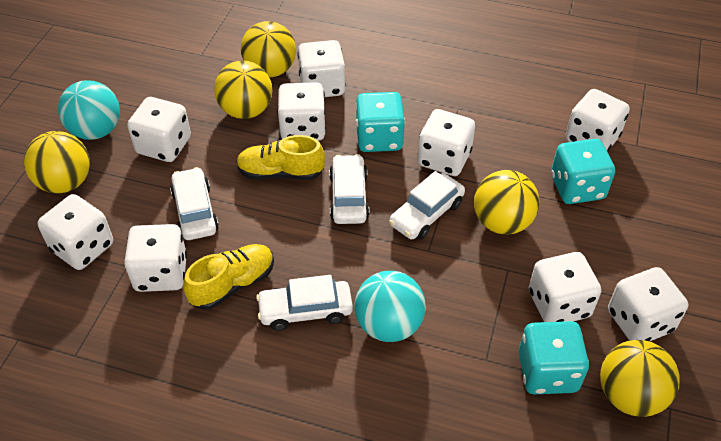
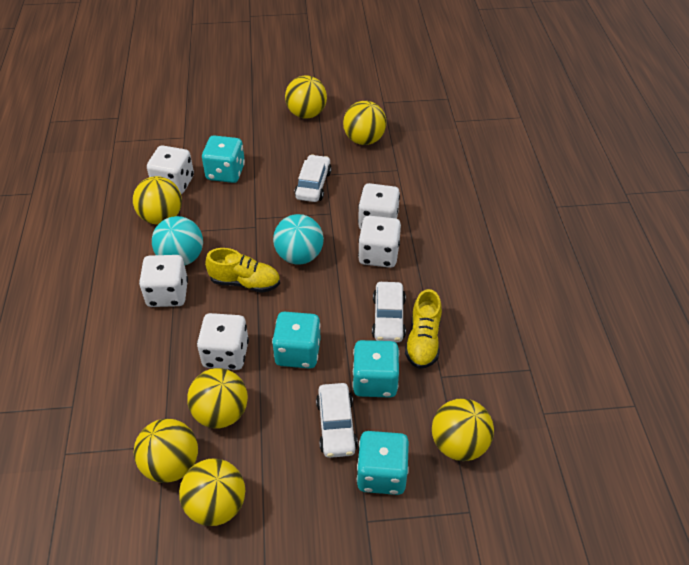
turquoise dice: 3 -> 4
white car: 4 -> 3
white dice: 9 -> 5
yellow ball: 5 -> 7

